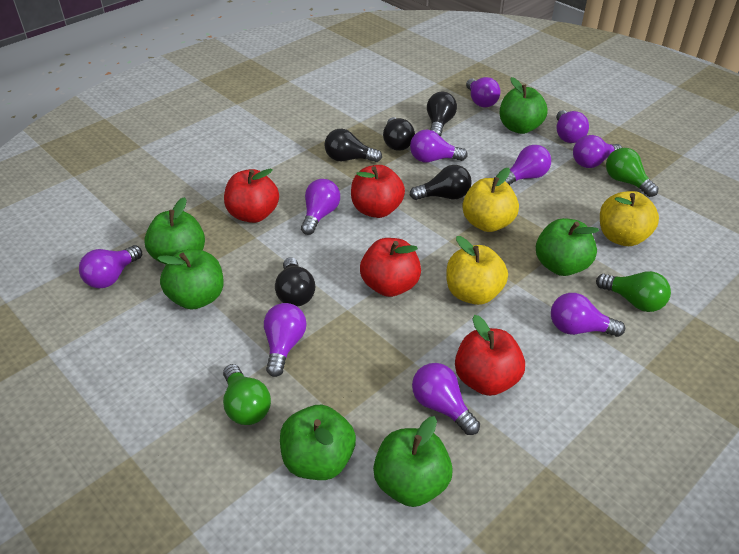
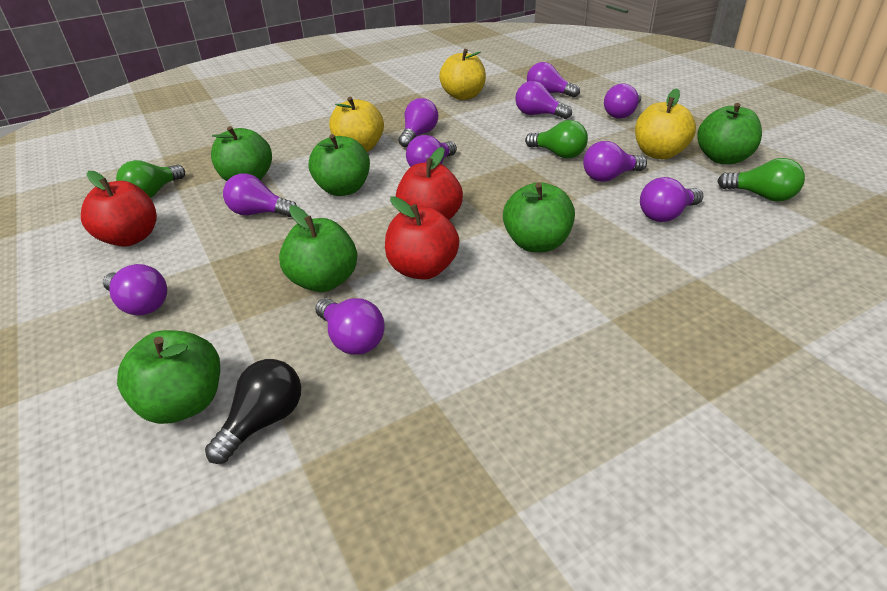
black light bulb: 5 -> 1
red apple: 4 -> 3

